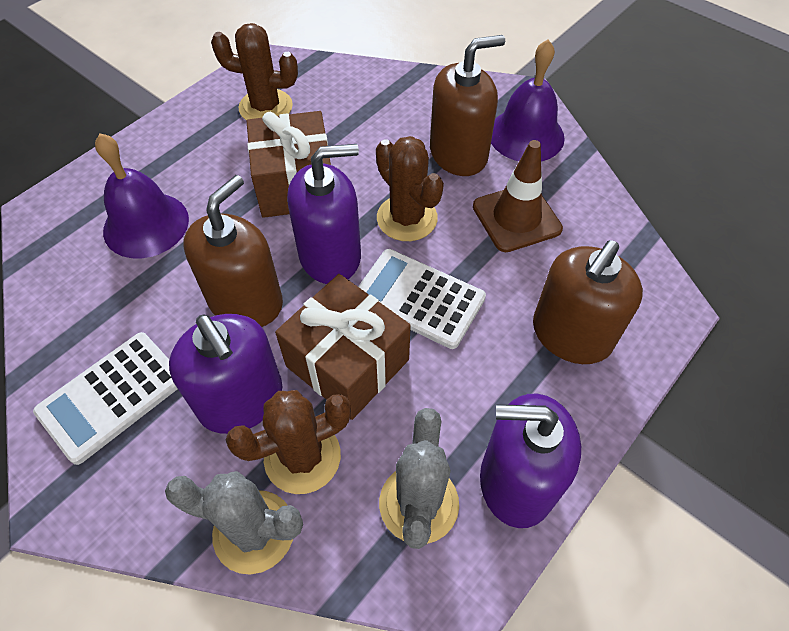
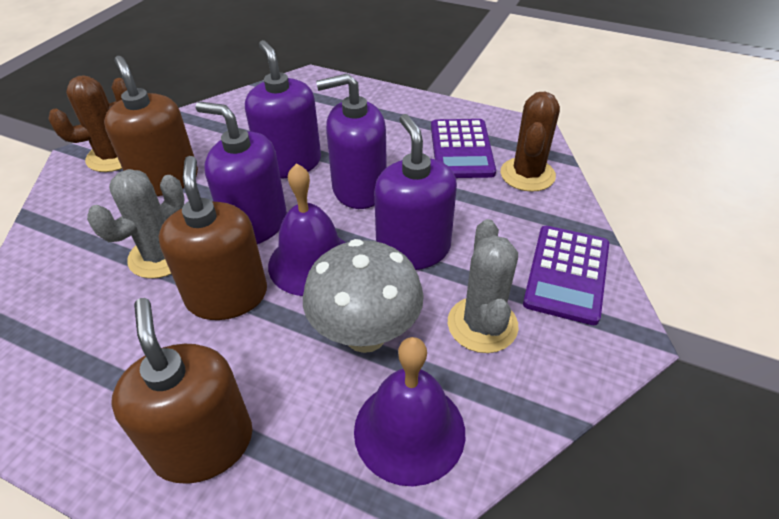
brown cactus: 3 -> 2
brown gift: 2 -> 0
brown traffic cone: 1 -> 0
grey mushroom: 0 -> 1
purple calculator: 0 -> 2
purple soap dispenser: 3 -> 4
white calculator: 2 -> 0

